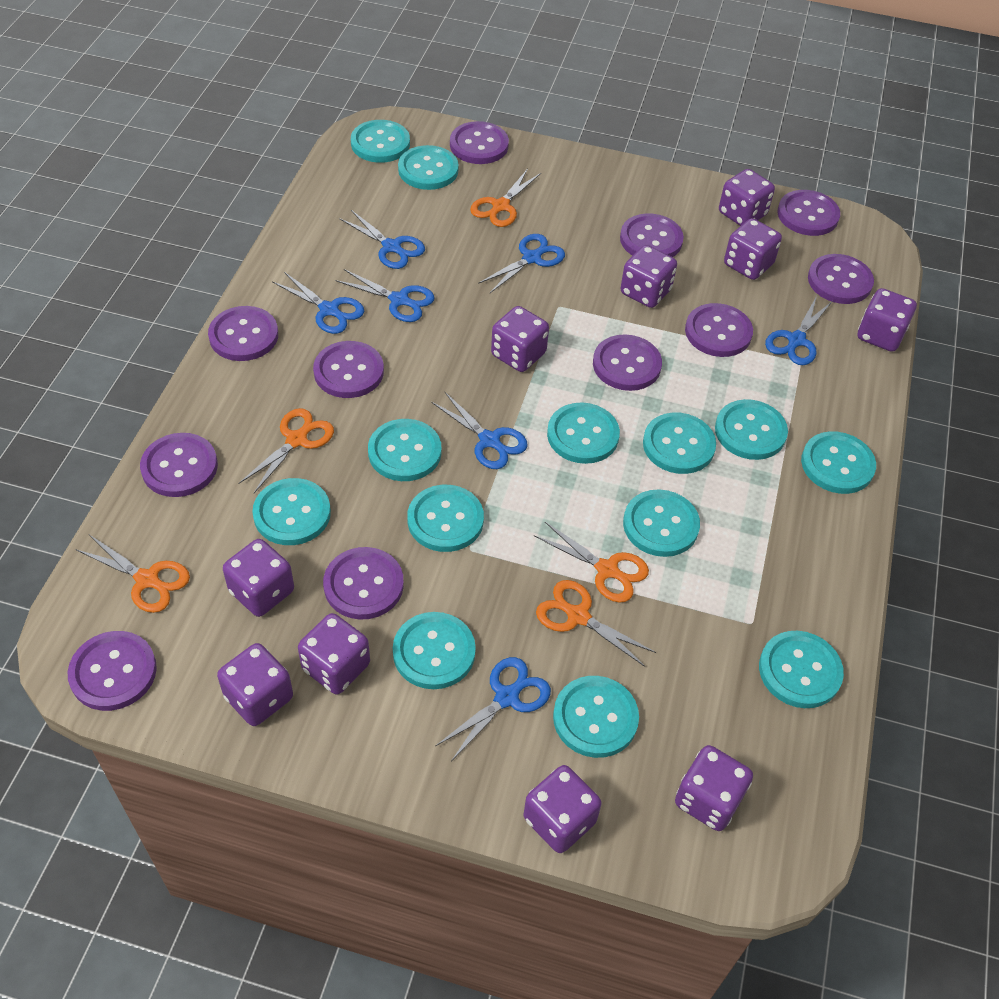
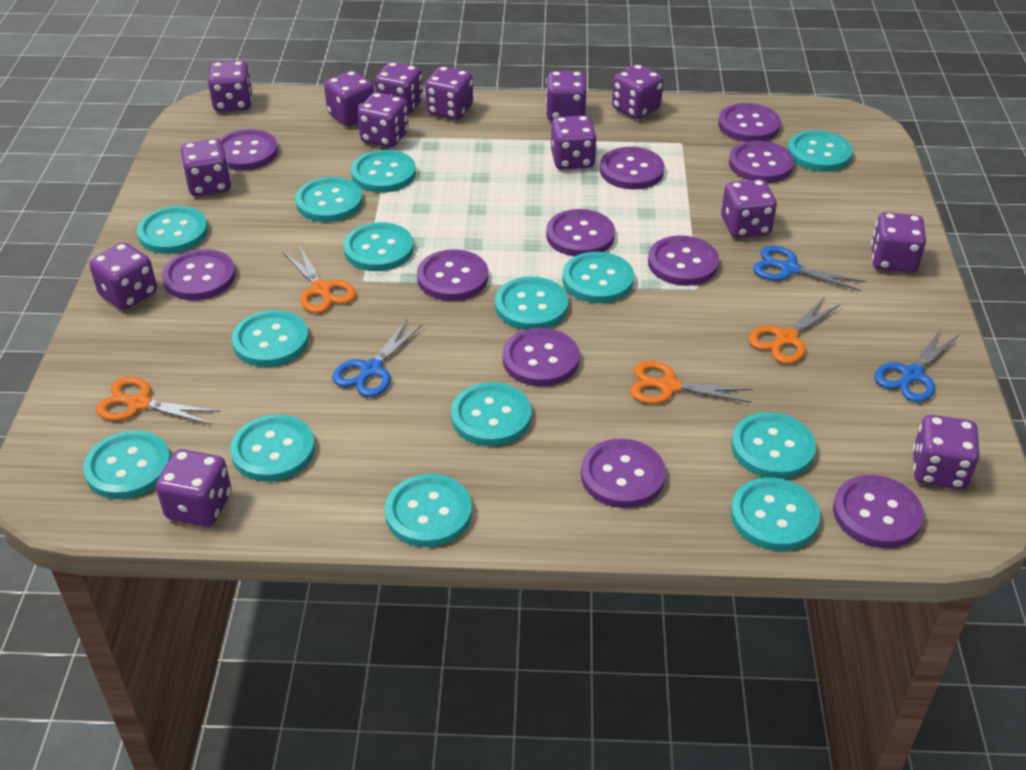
blue scissors: 7 -> 3
orange scissors: 5 -> 4
purple dice: 10 -> 14
turquoise button: 13 -> 14

